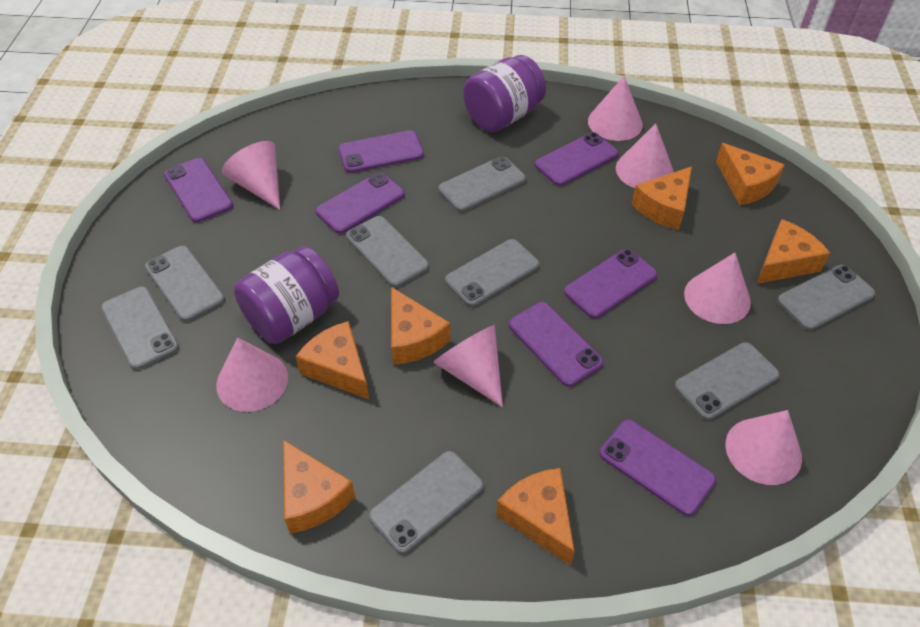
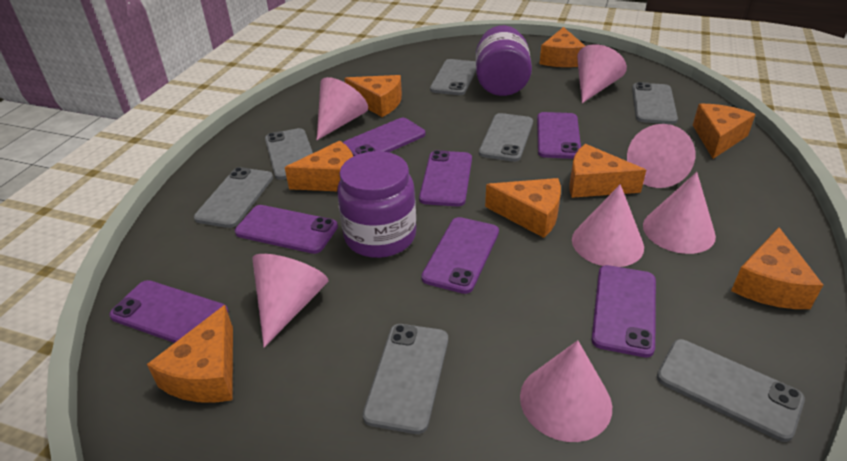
grey phone: 8 -> 7
orange cheese: 7 -> 8

